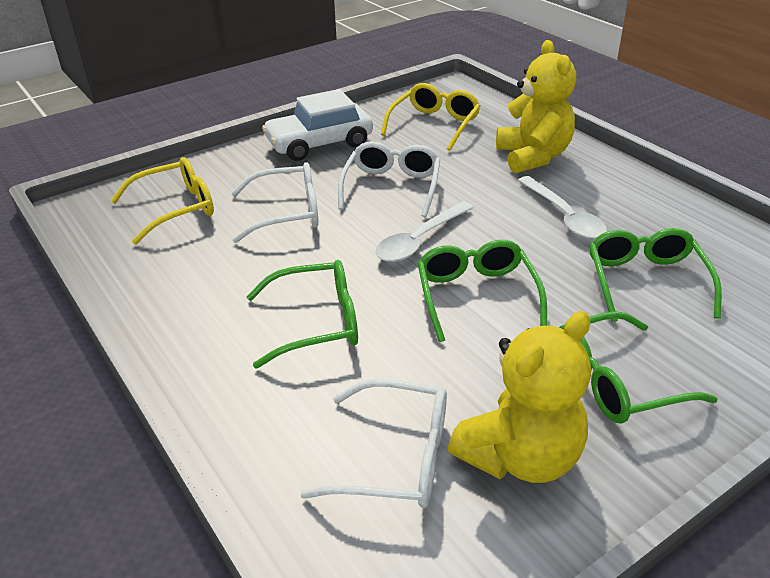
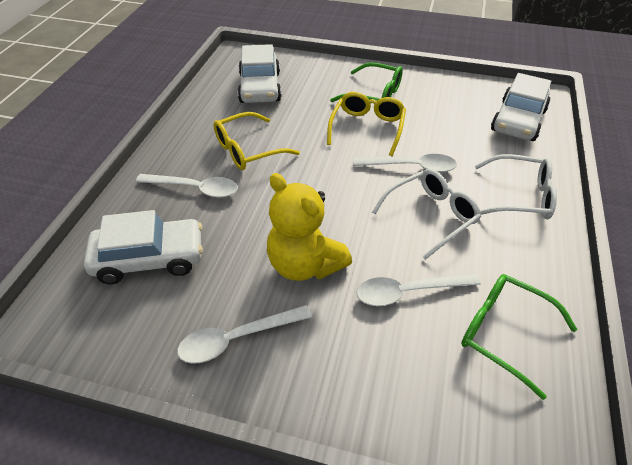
green glasses: 4 -> 2
white car: 1 -> 3
white glasses: 3 -> 2
white spoon: 2 -> 4
yellow teddy bear: 2 -> 1

